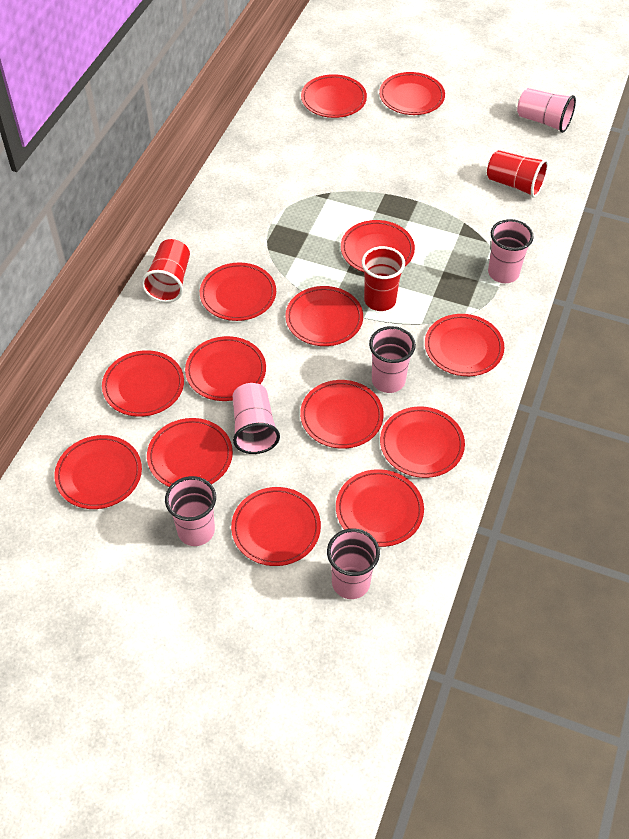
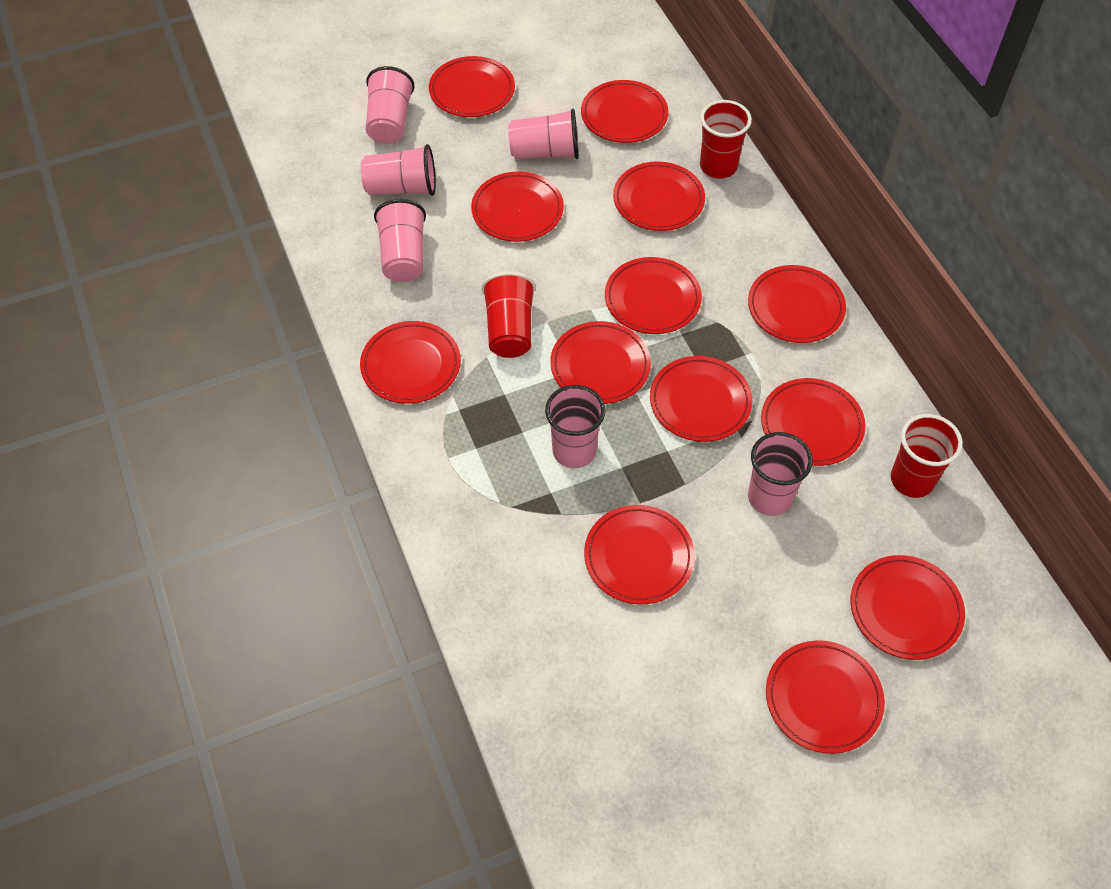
red plate: 14 -> 13

